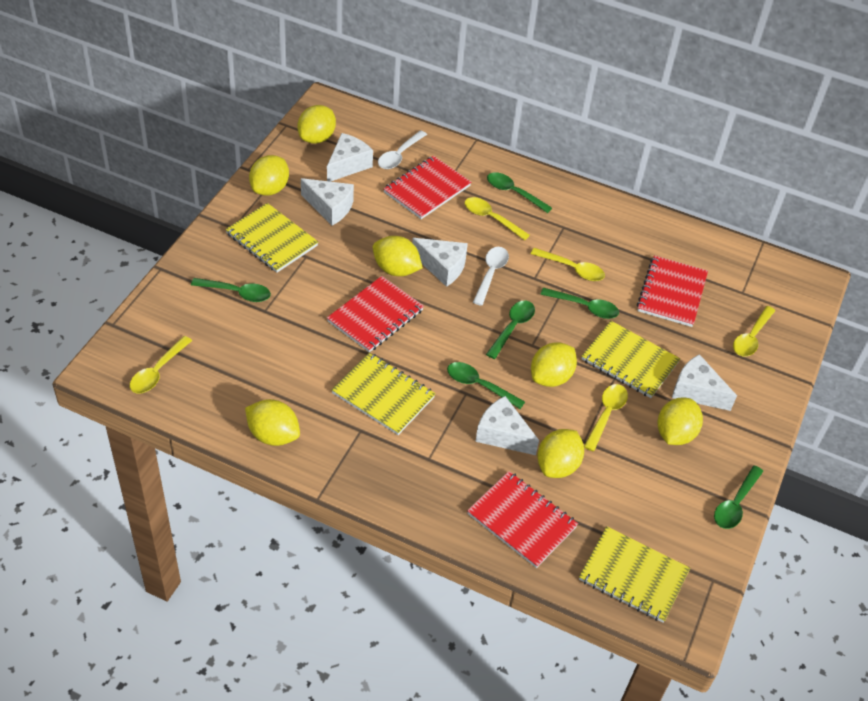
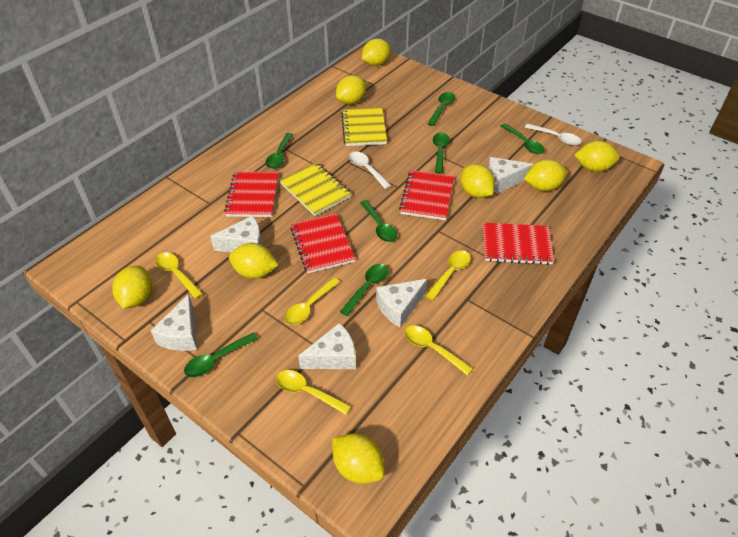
green spoon: 6 -> 7
yellow lemon: 7 -> 8
yellow notebook: 4 -> 2

